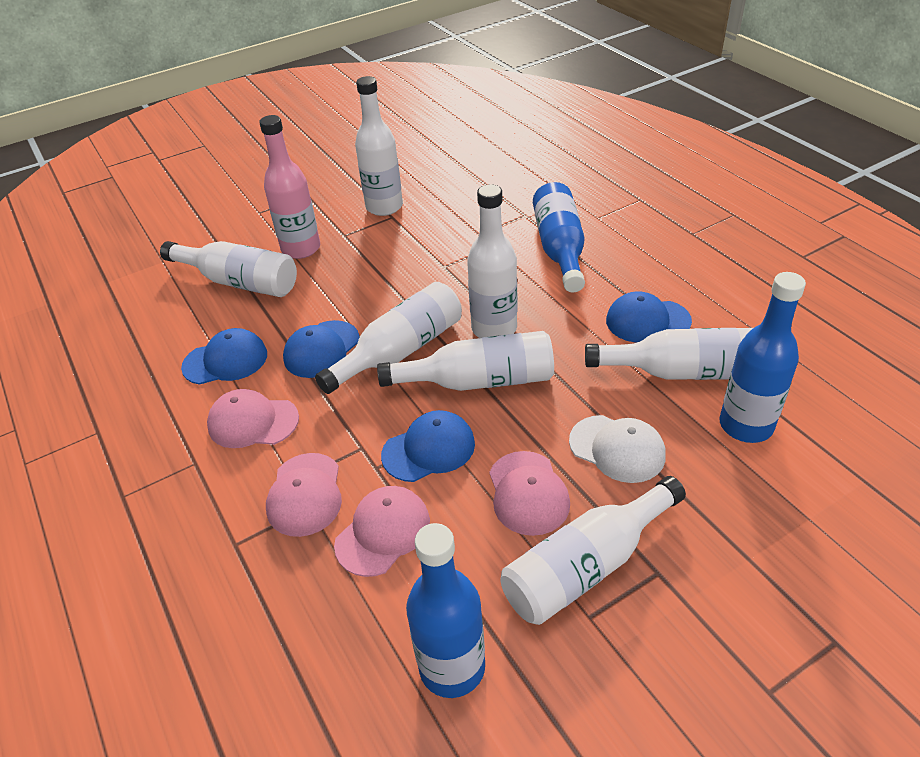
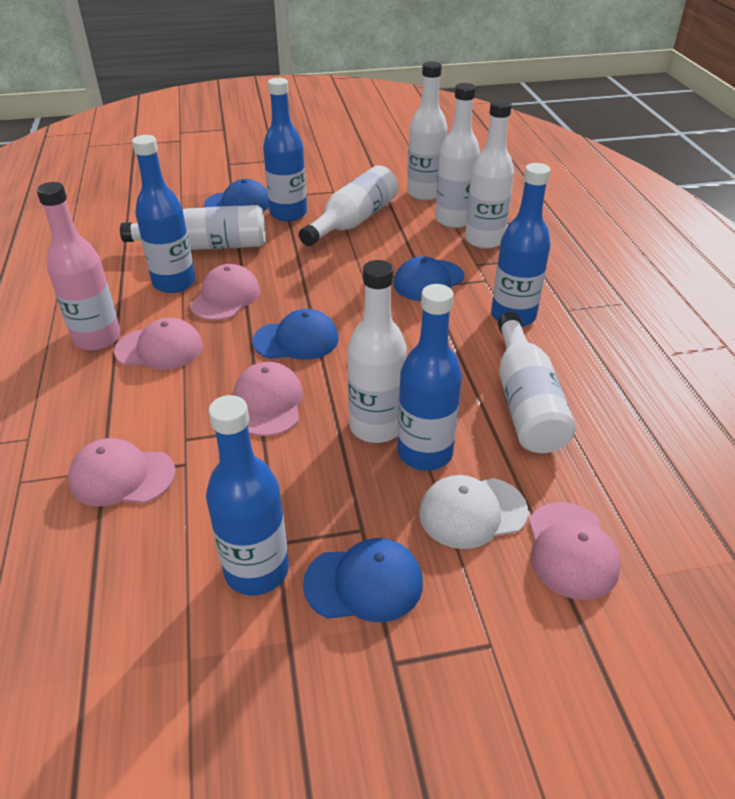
blue bottle: 3 -> 5
pink cap: 4 -> 5

